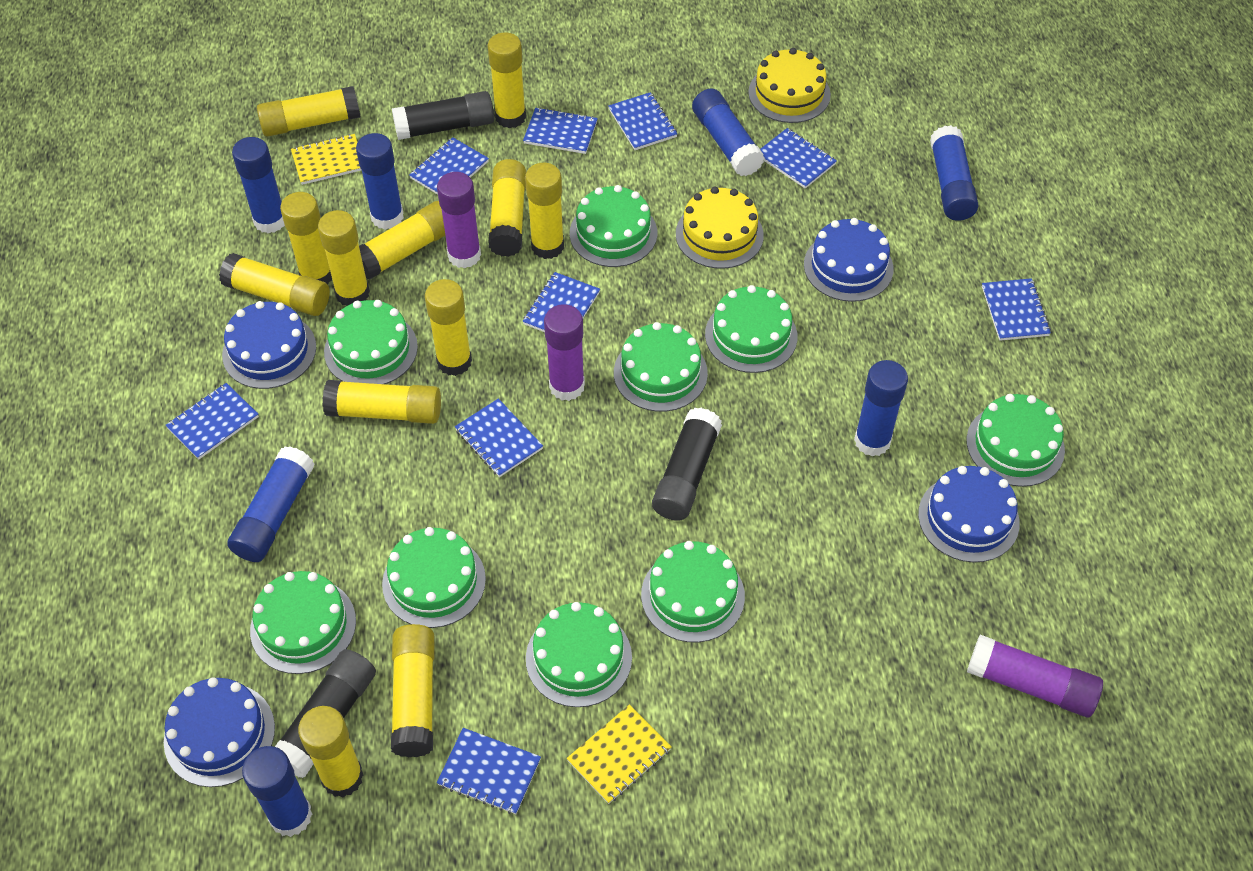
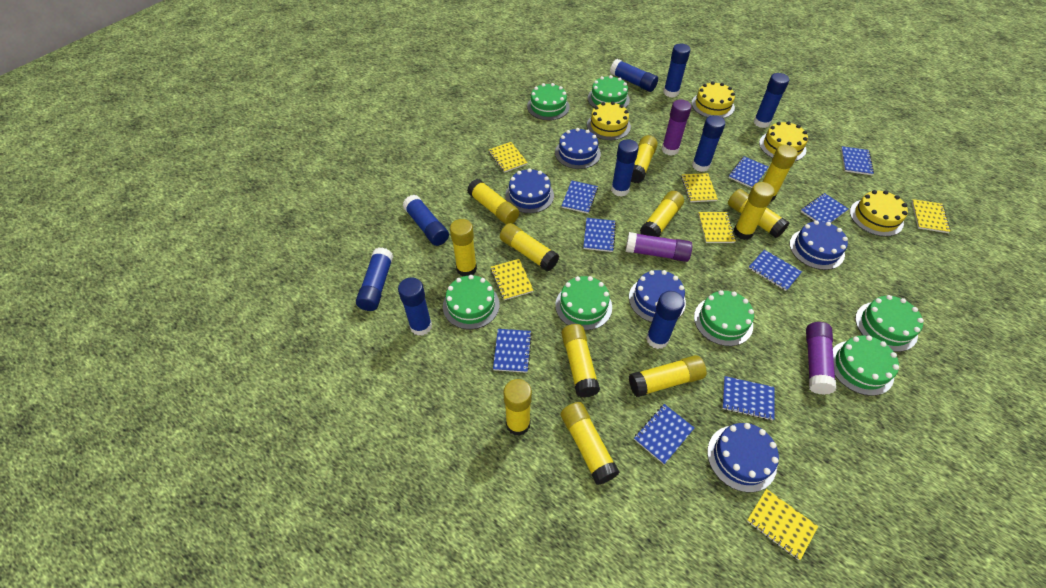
black glue stick: 3 -> 0
blue cake: 4 -> 5
blue glue stick: 7 -> 9
green cake: 9 -> 7
yellow cake: 2 -> 4
yellow notebook: 2 -> 6

